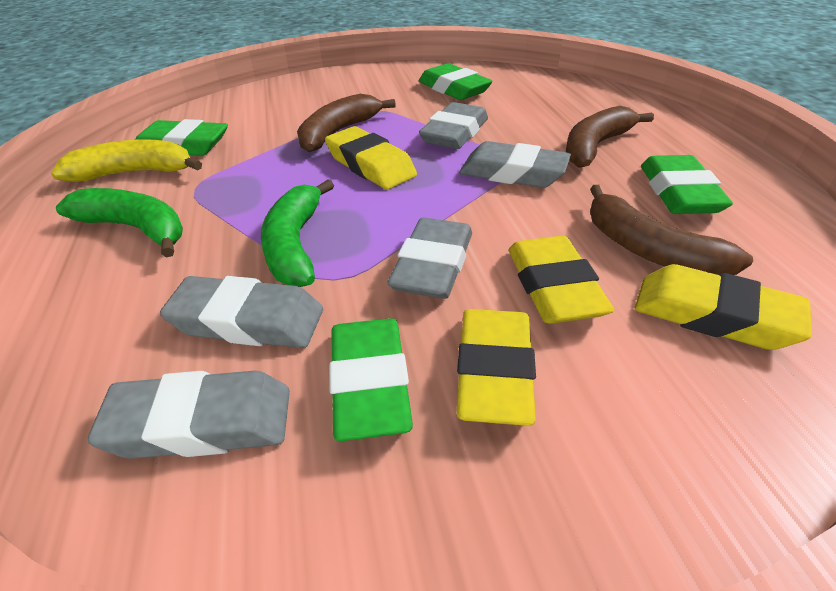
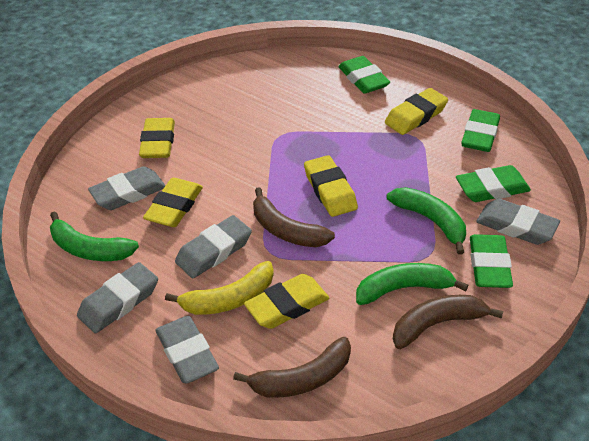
green banana: 2 -> 3
yellow eraser: 4 -> 5

